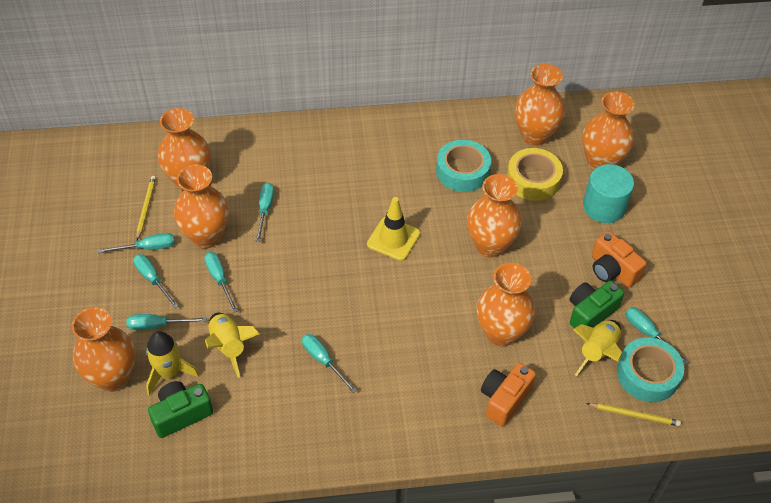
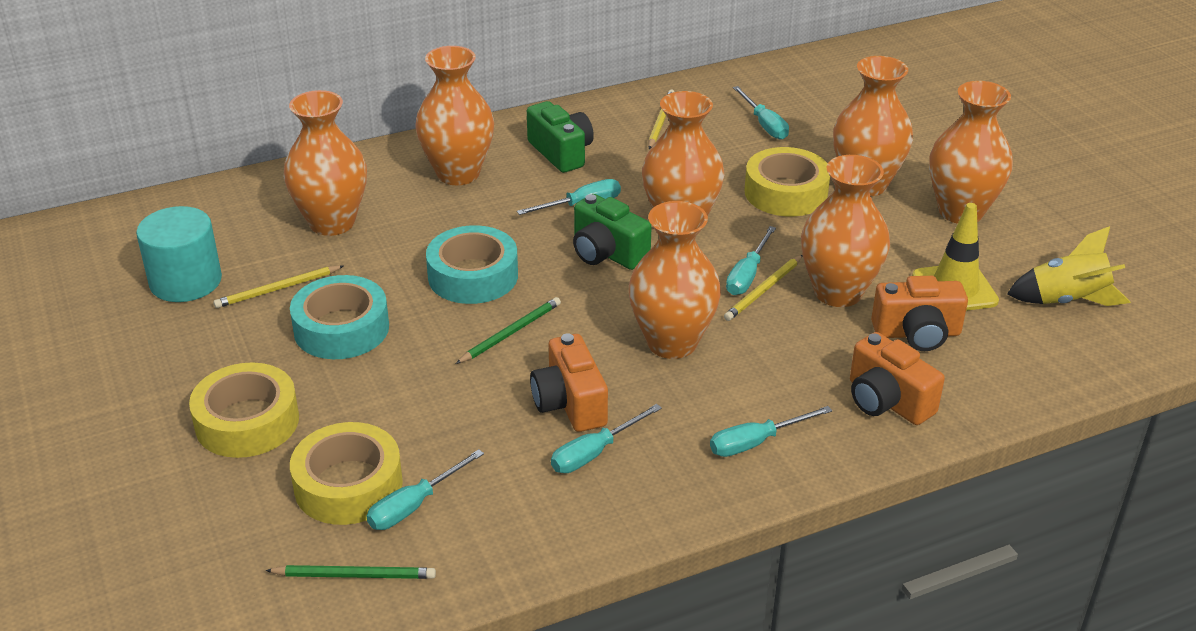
green pencil: 0 -> 2
orange camera: 2 -> 3
turquoise screwdriver: 7 -> 6
yellow pencil: 2 -> 3
yellow rocket: 3 -> 1
yellow tape: 1 -> 3

